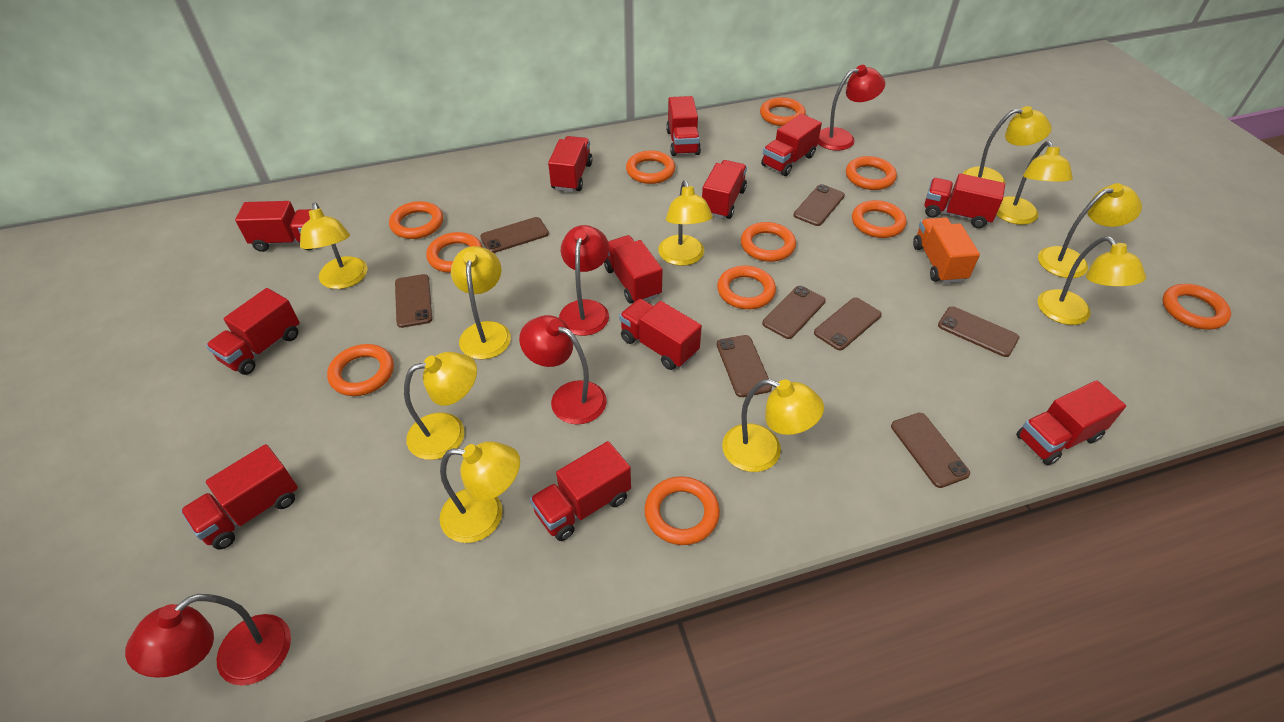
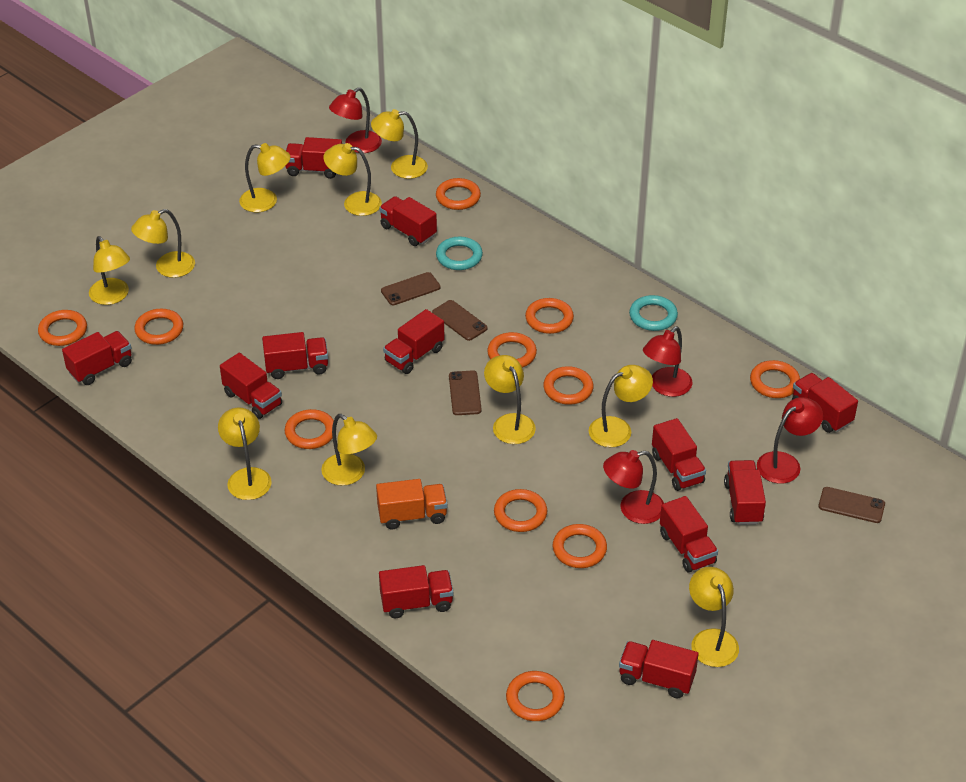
brown phone: 8 -> 4
turquoise ring: 0 -> 2

